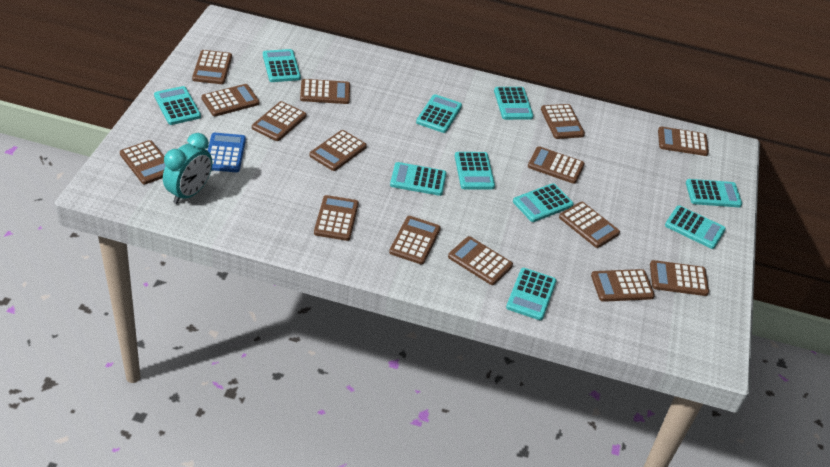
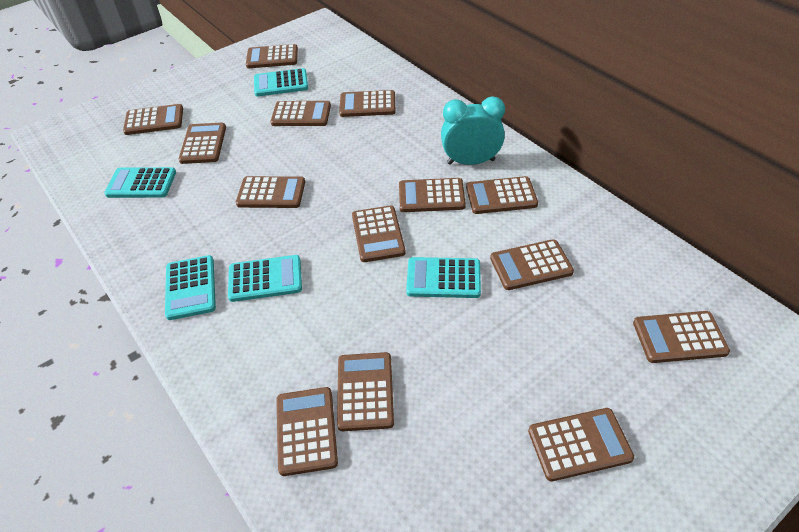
blue calculator: 1 -> 0
brown calculator: 15 -> 14
turquoise calculator: 10 -> 5

